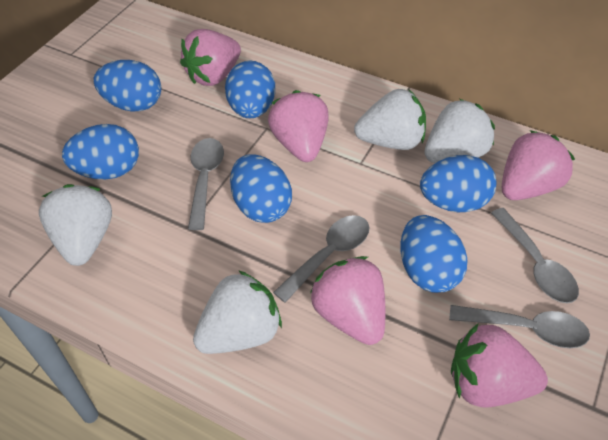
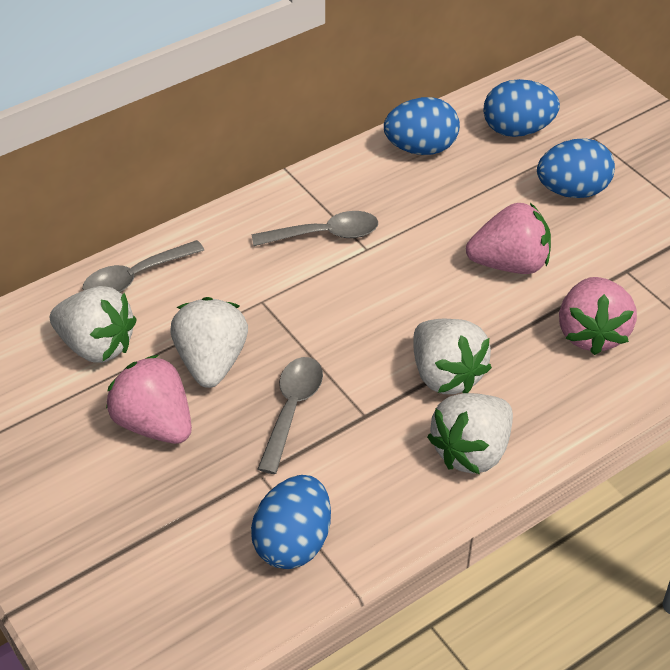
blue egg: 6 -> 4
grey spoon: 4 -> 3
pink strawberry: 5 -> 3

